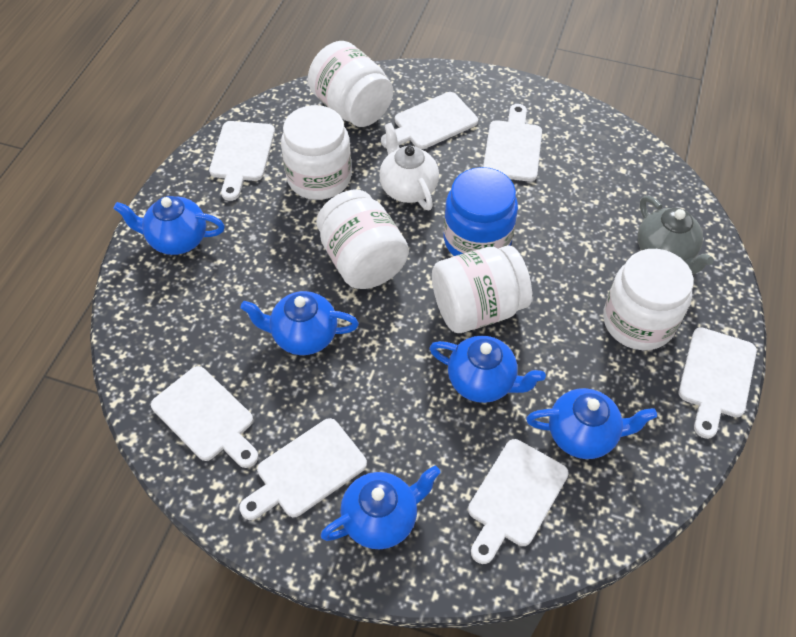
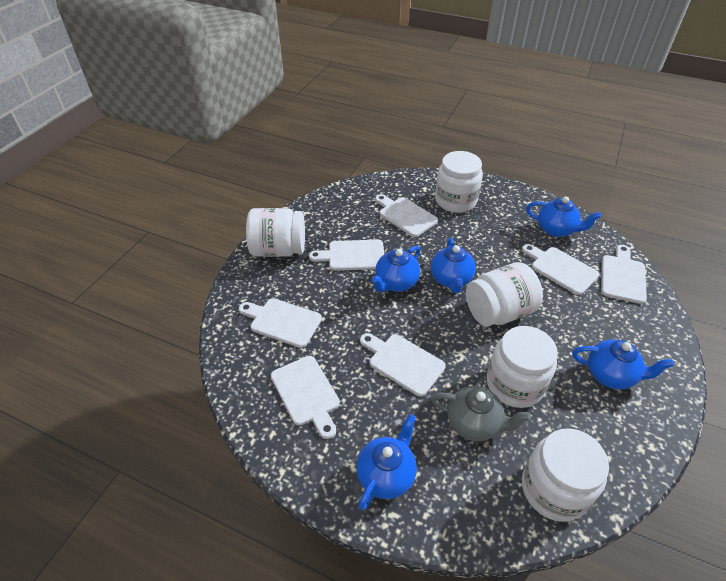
blue jar: 1 -> 0
white teapot: 1 -> 0

